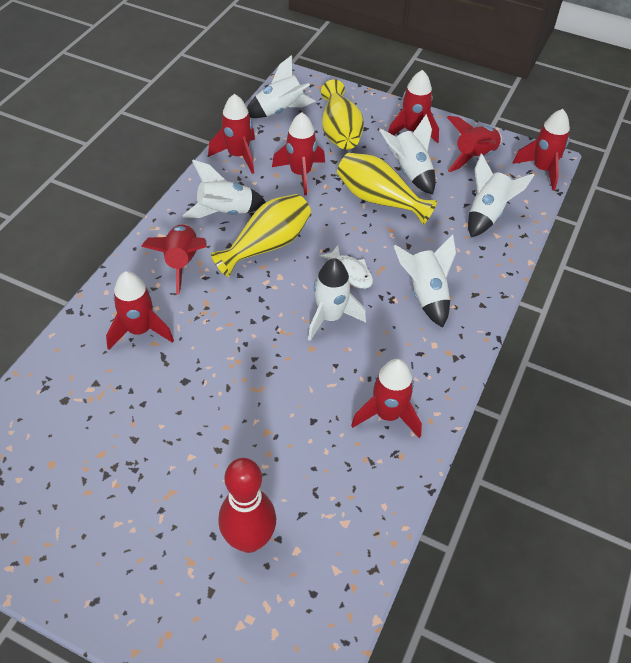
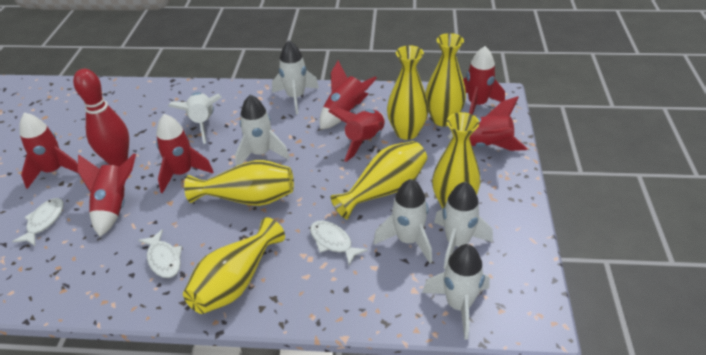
red rocket: 8 -> 7
white fish: 1 -> 3
yellow vase: 3 -> 6

